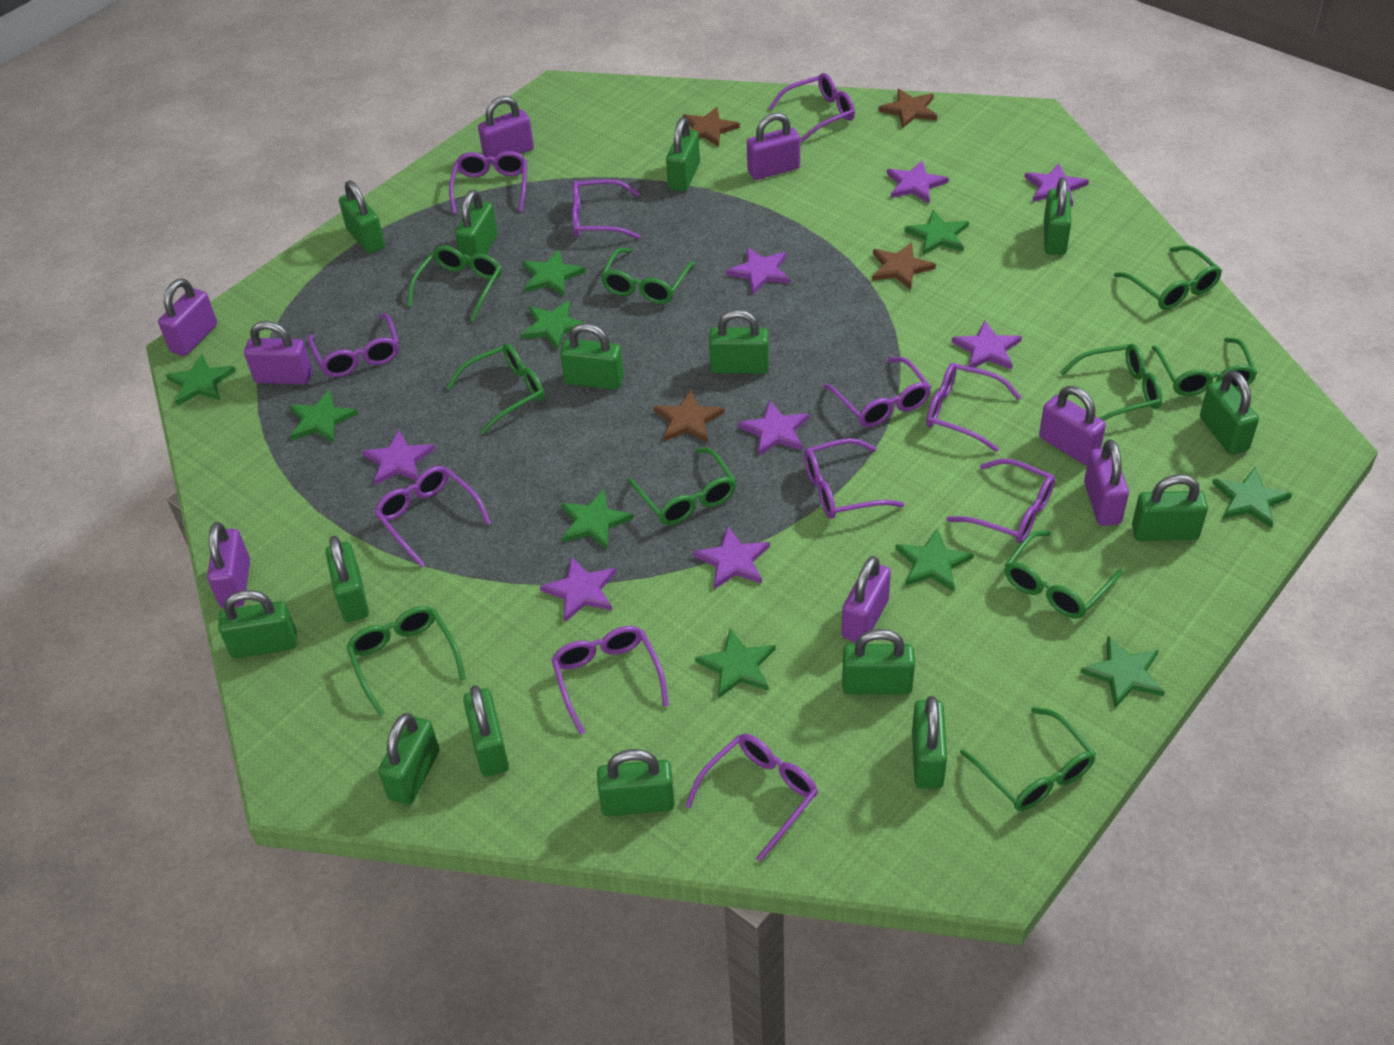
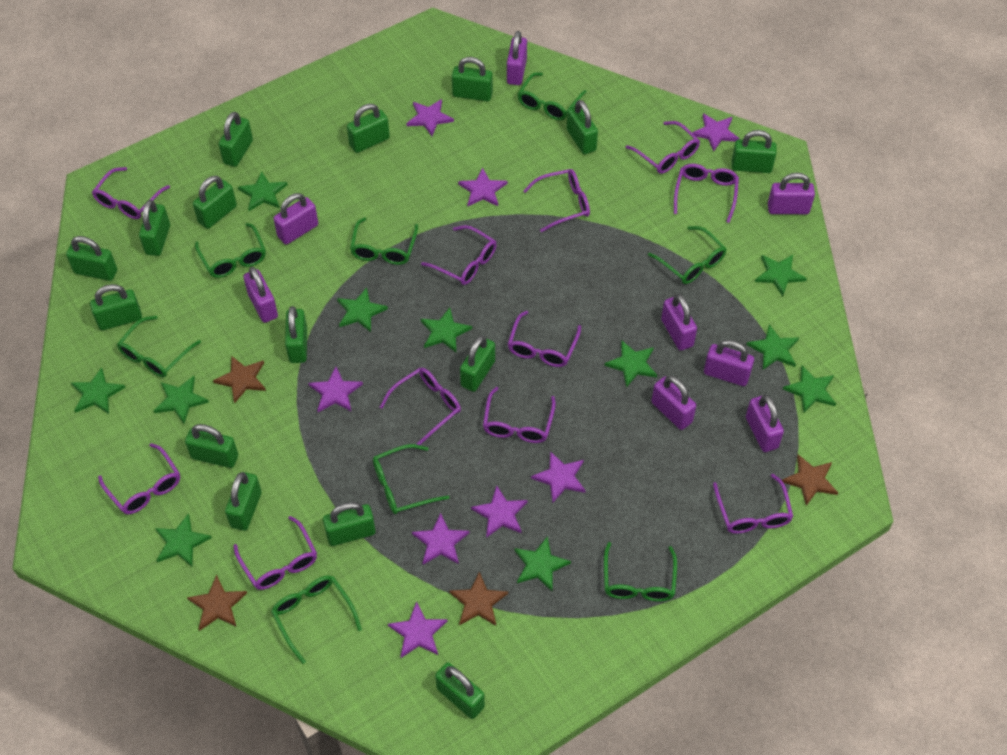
green glasses: 10 -> 8
green star: 10 -> 11

